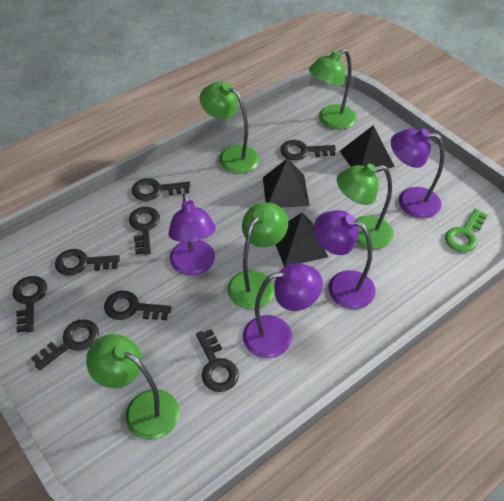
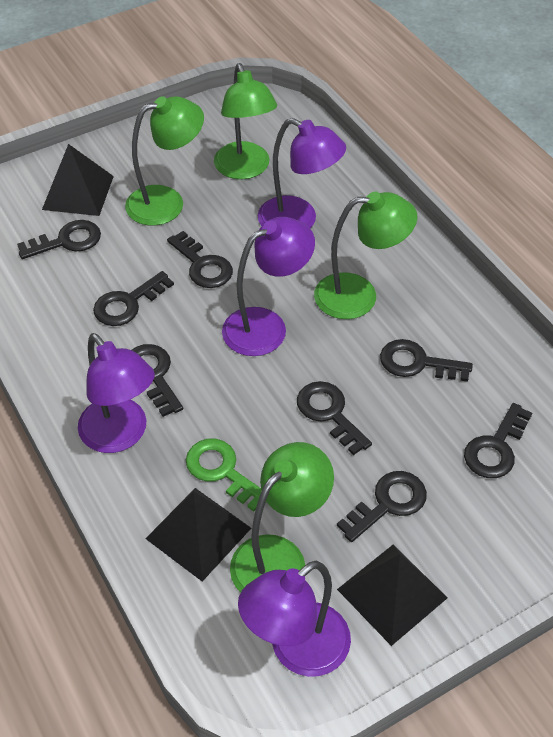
green lamp: 5 -> 4

